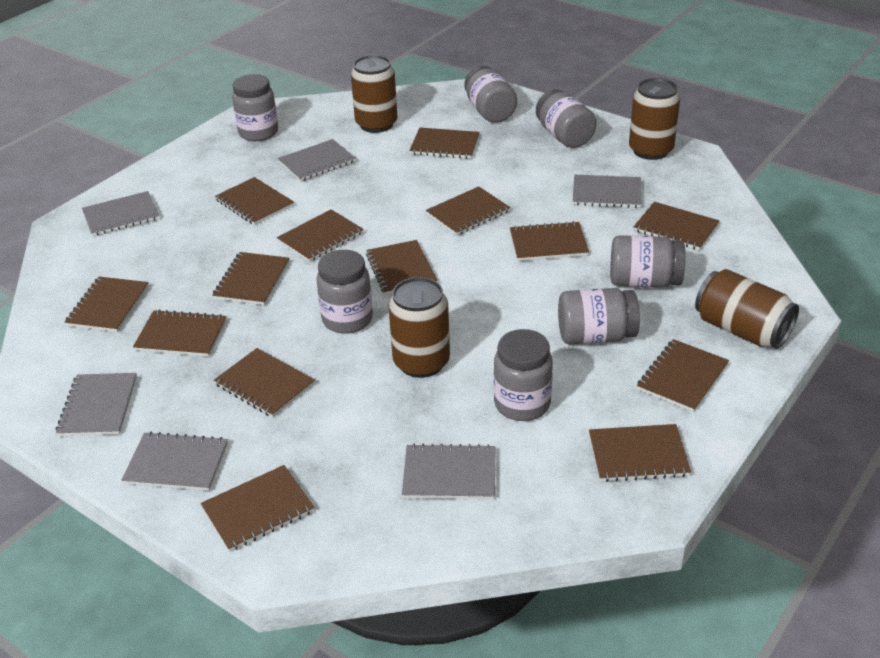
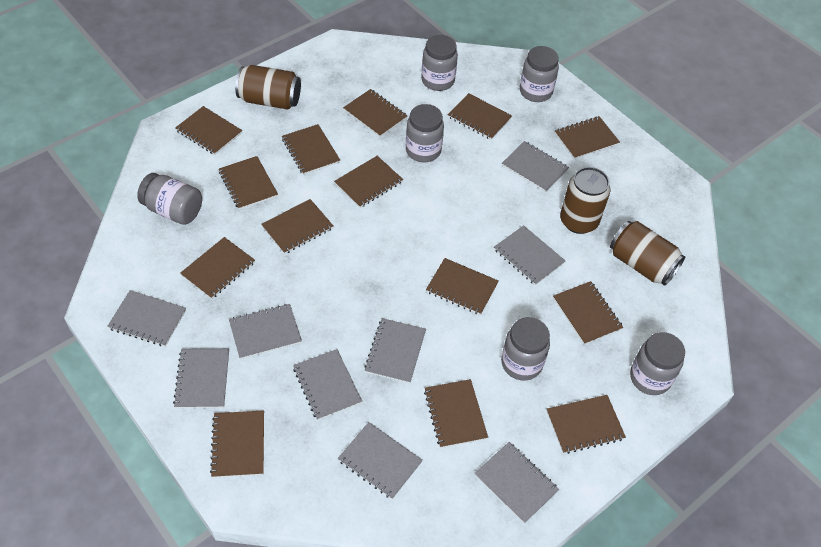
brown can: 4 -> 3
grey jar: 7 -> 6
grey notebook: 6 -> 9

